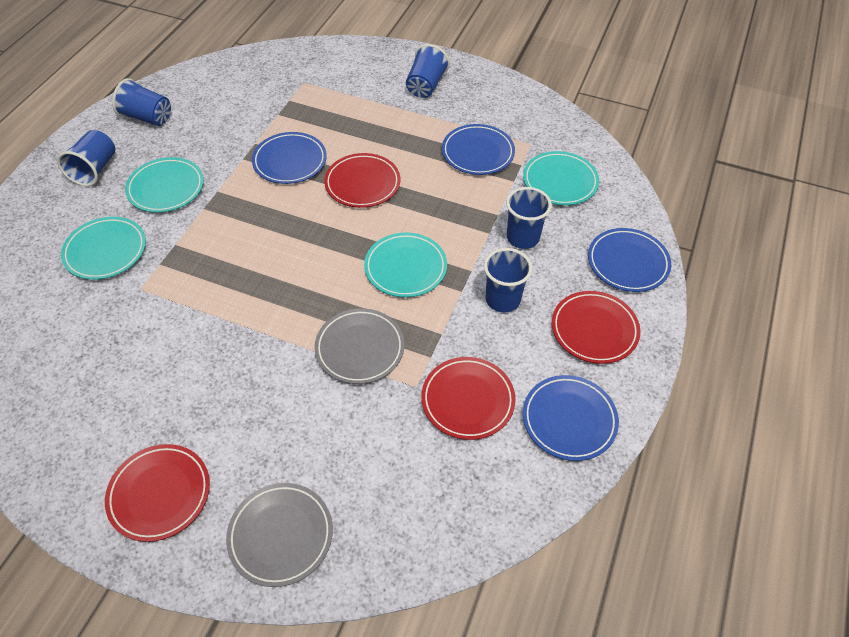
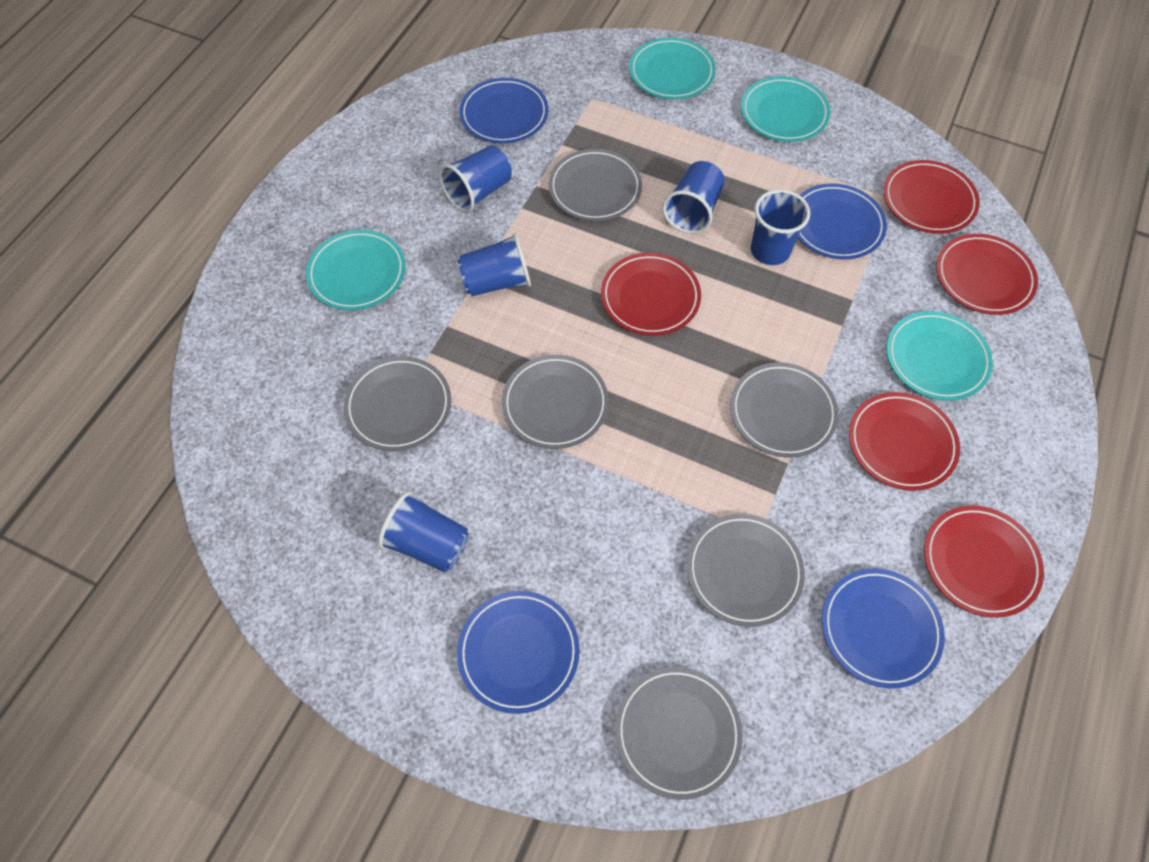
grey plate: 2 -> 6
red plate: 4 -> 5

